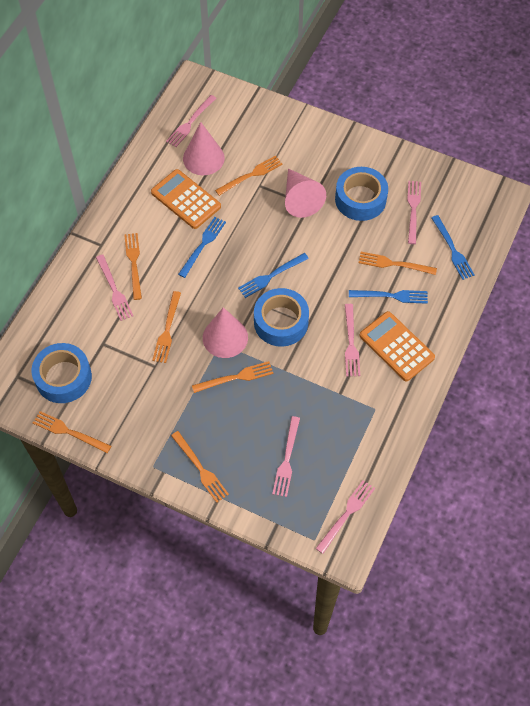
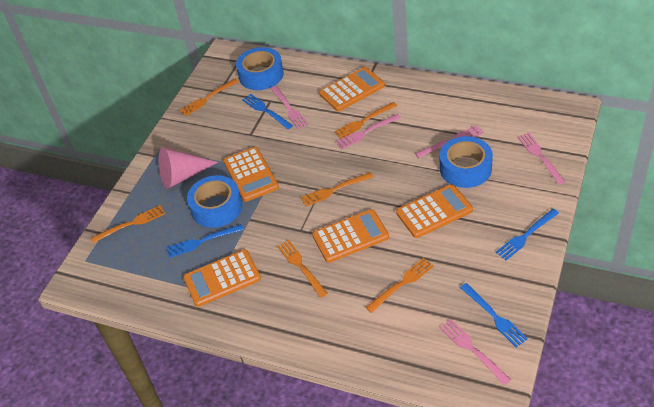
orange calculator: 2 -> 5
orange fork: 7 -> 6
pink cone: 3 -> 1
pink fork: 6 -> 5

